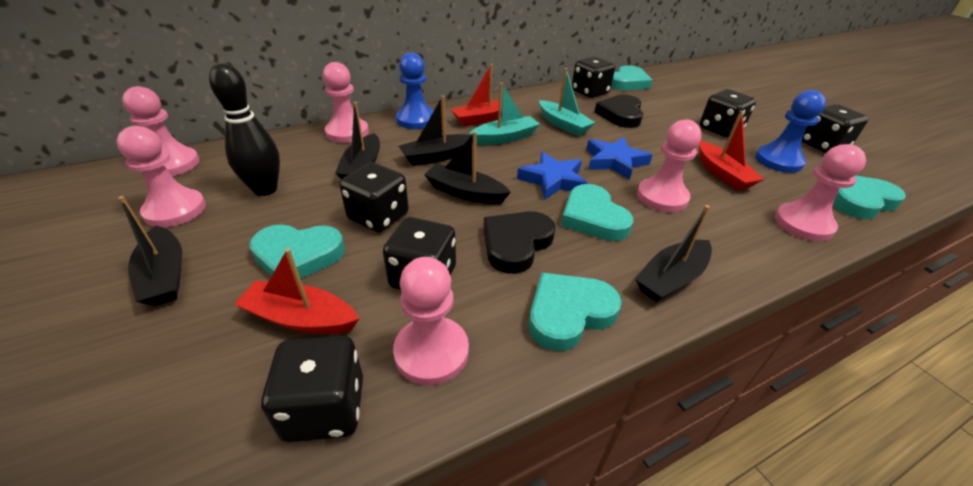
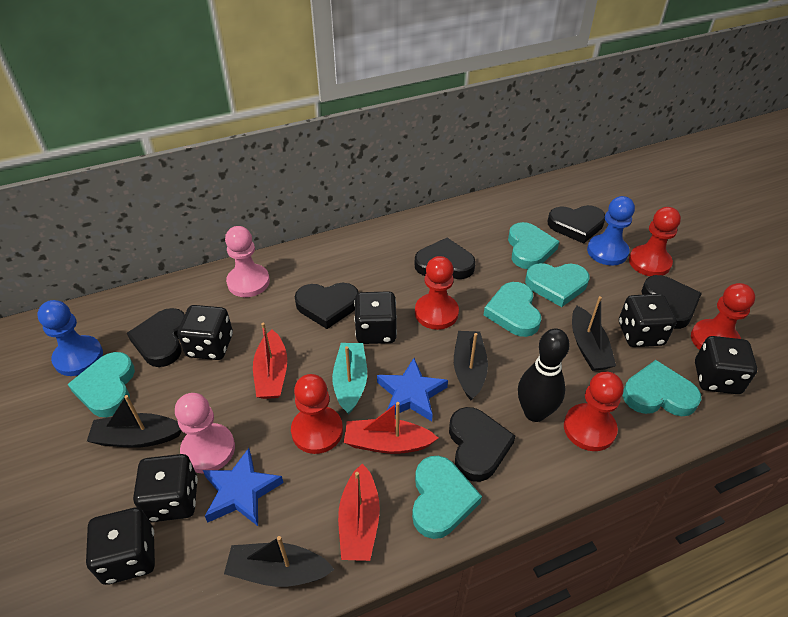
black boat: 5 -> 4
black heart: 2 -> 6
pink pawn: 6 -> 2
red pawn: 0 -> 5
turquoise boat: 2 -> 1
turquoise heart: 5 -> 6

